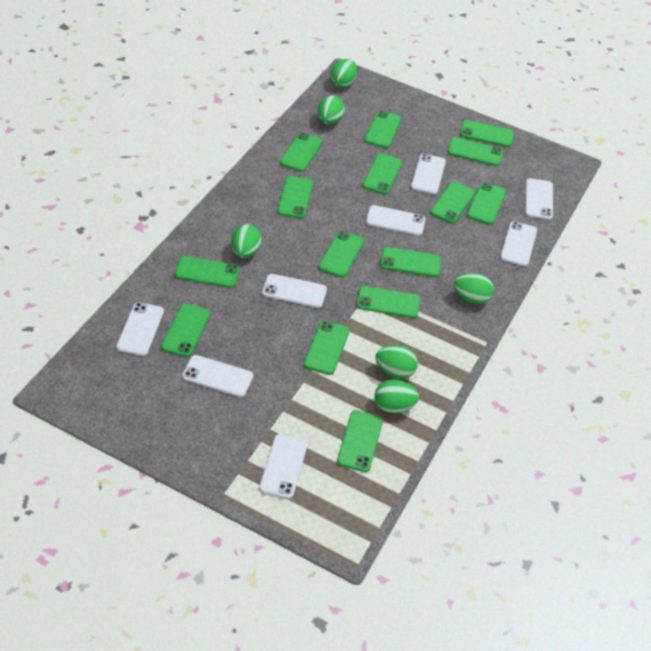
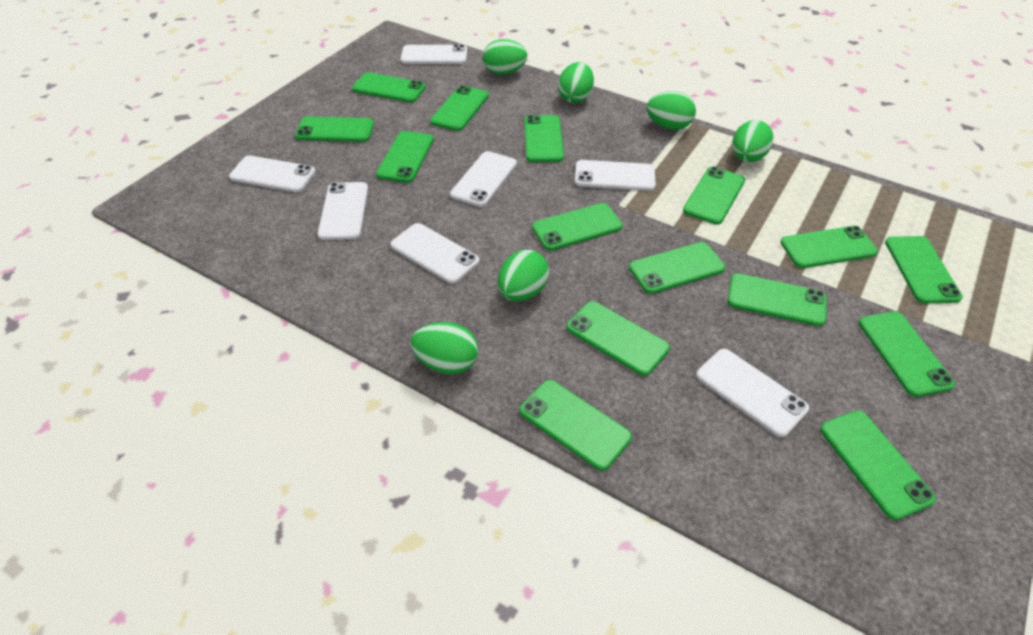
white phone: 8 -> 7

